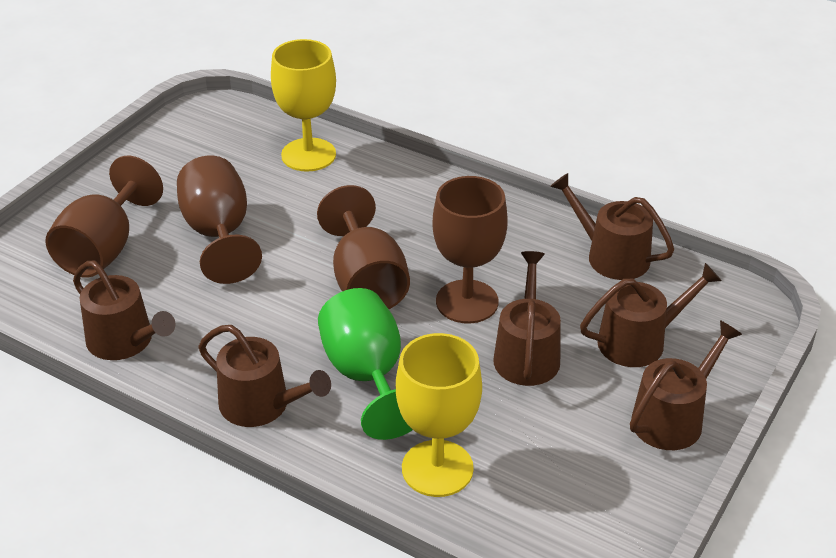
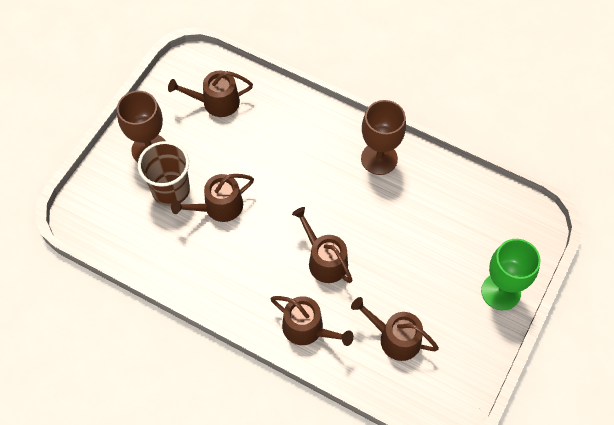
brown cup: 0 -> 1
brown goblet: 4 -> 2
brown watering can: 6 -> 5
yellow goblet: 2 -> 0

